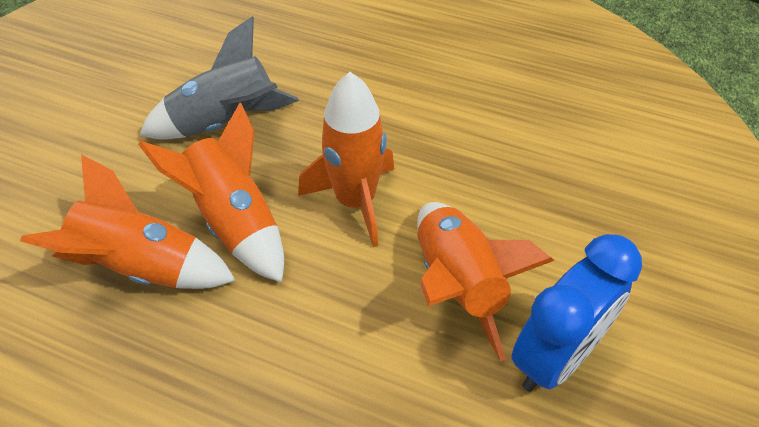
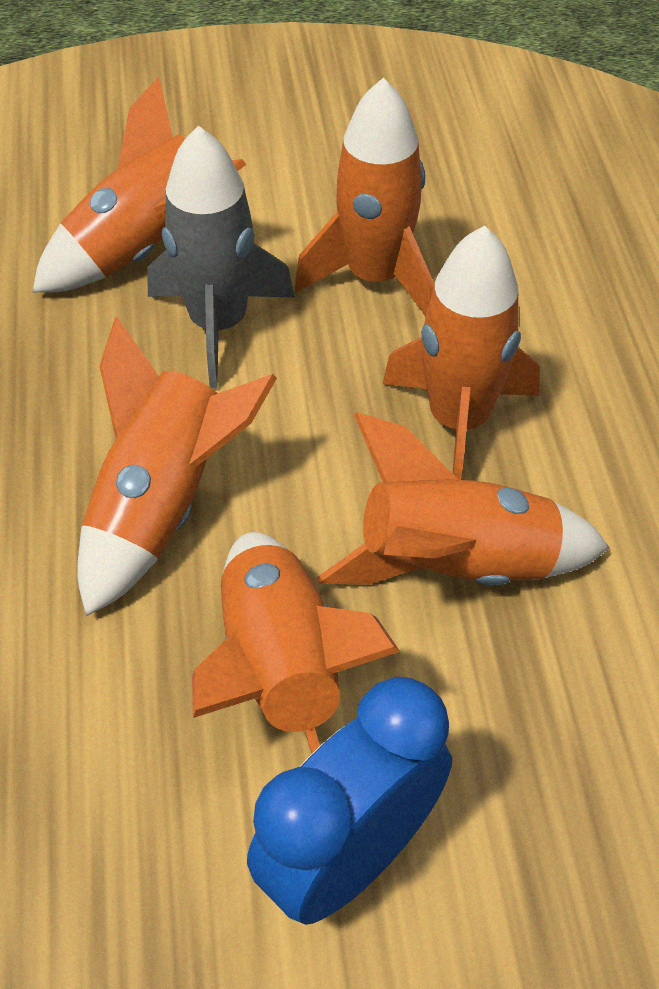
orange rocket: 4 -> 6

